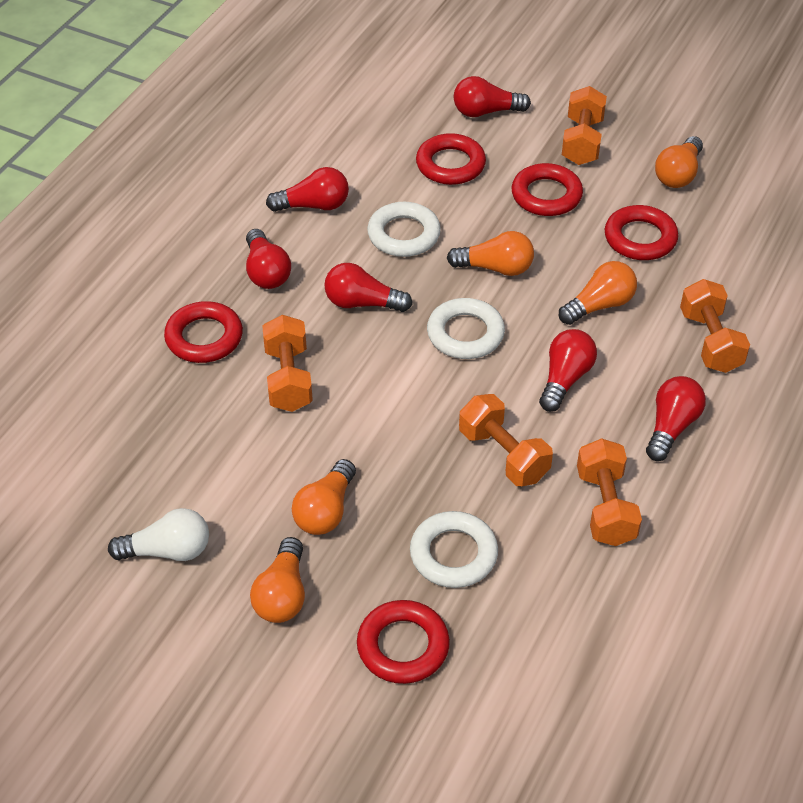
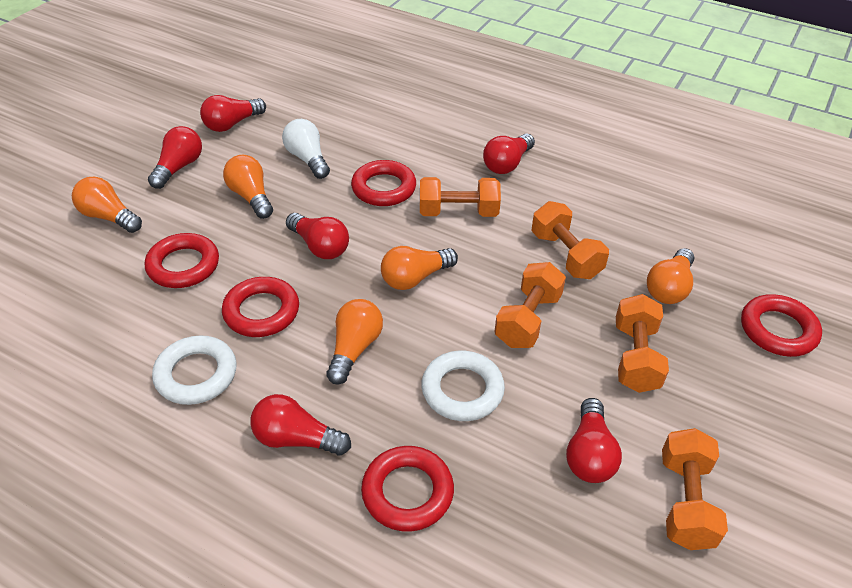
white ring: 3 -> 2

